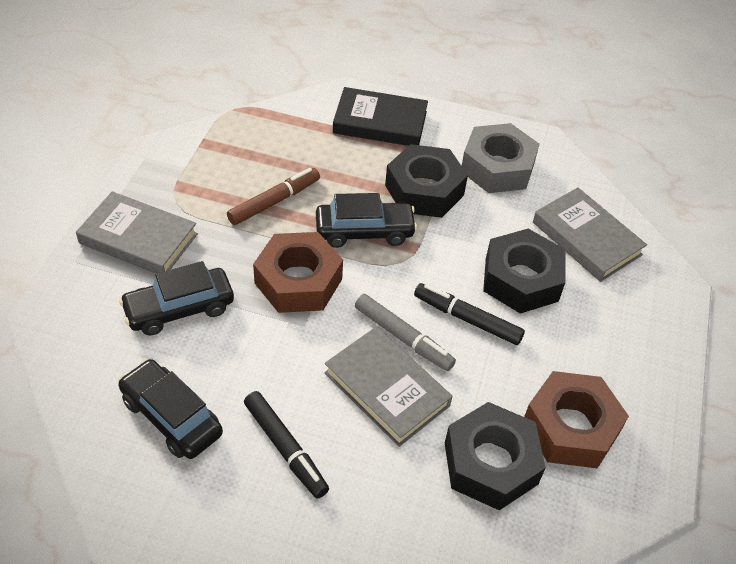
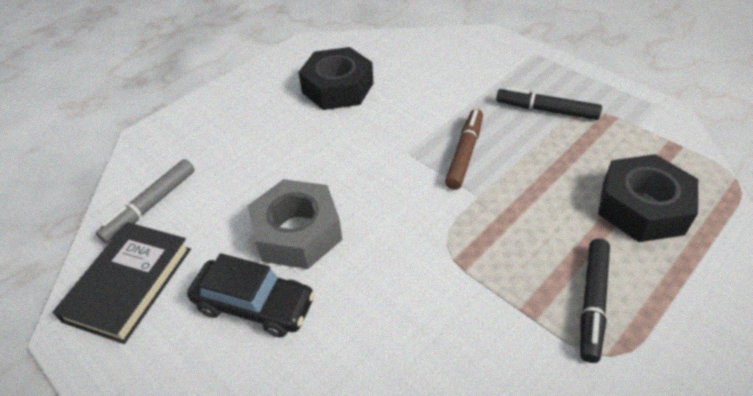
black car: 3 -> 1
black nut: 3 -> 2
brown nut: 2 -> 0
grey book: 3 -> 0

